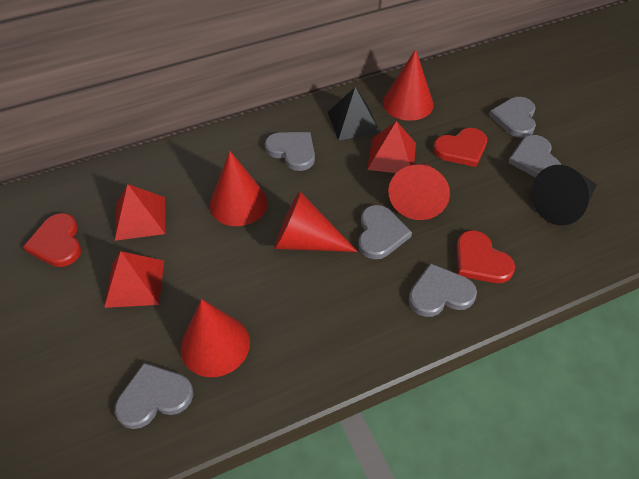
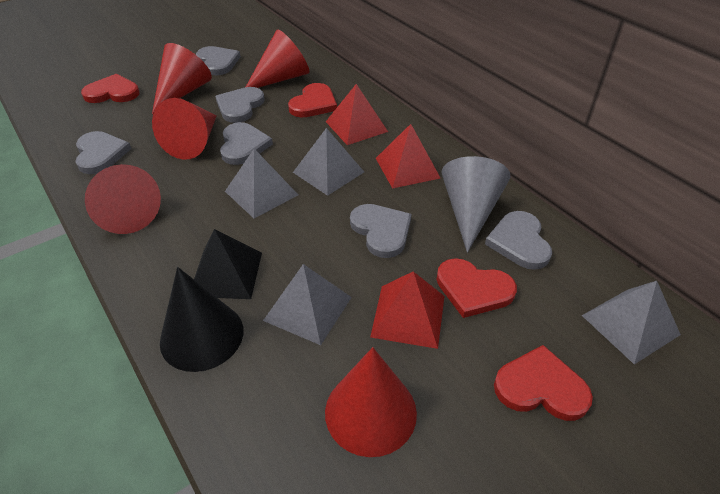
grey cone: 0 -> 1
grey pyramid: 0 -> 4
red heart: 3 -> 4

